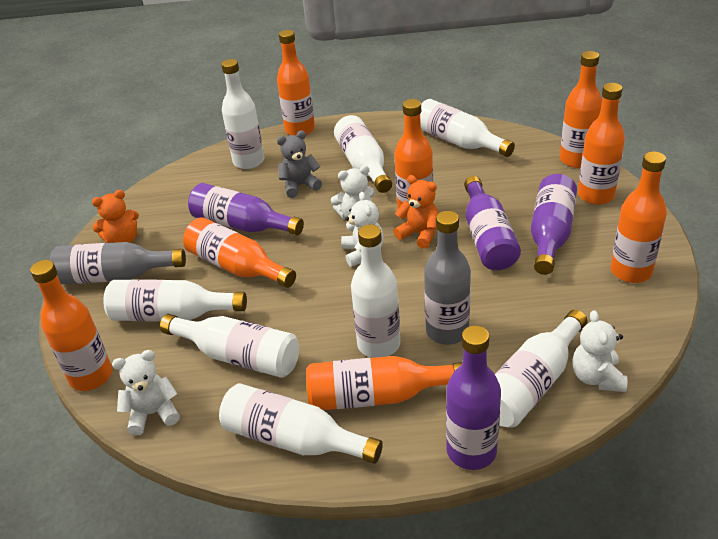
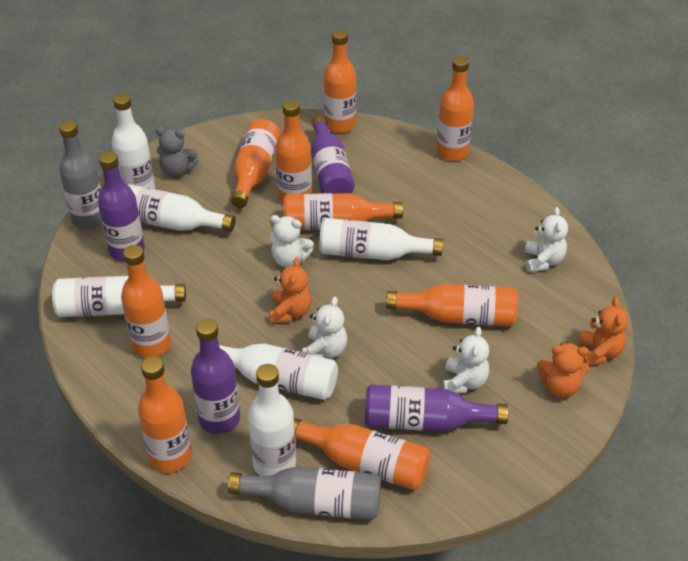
orange bottle: 8 -> 9
orange teddy bear: 2 -> 3
white bottle: 8 -> 6

